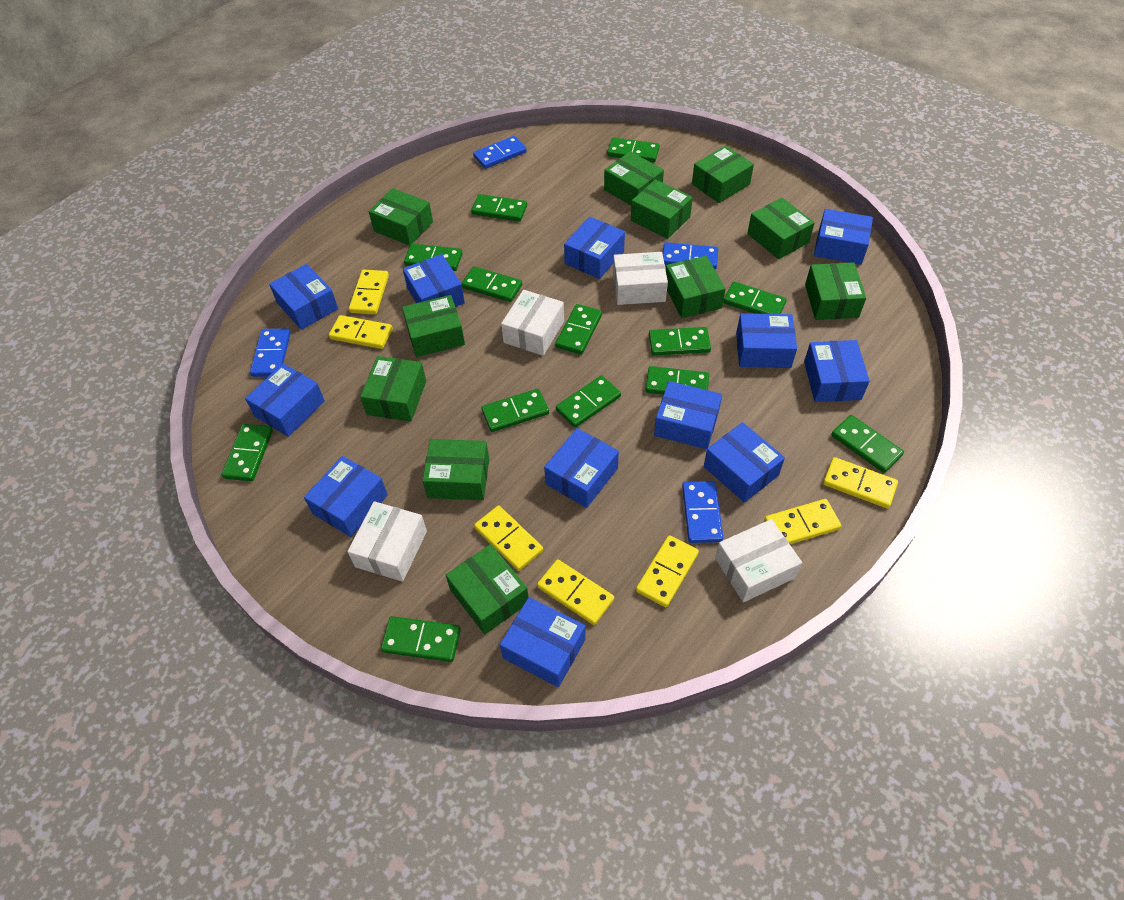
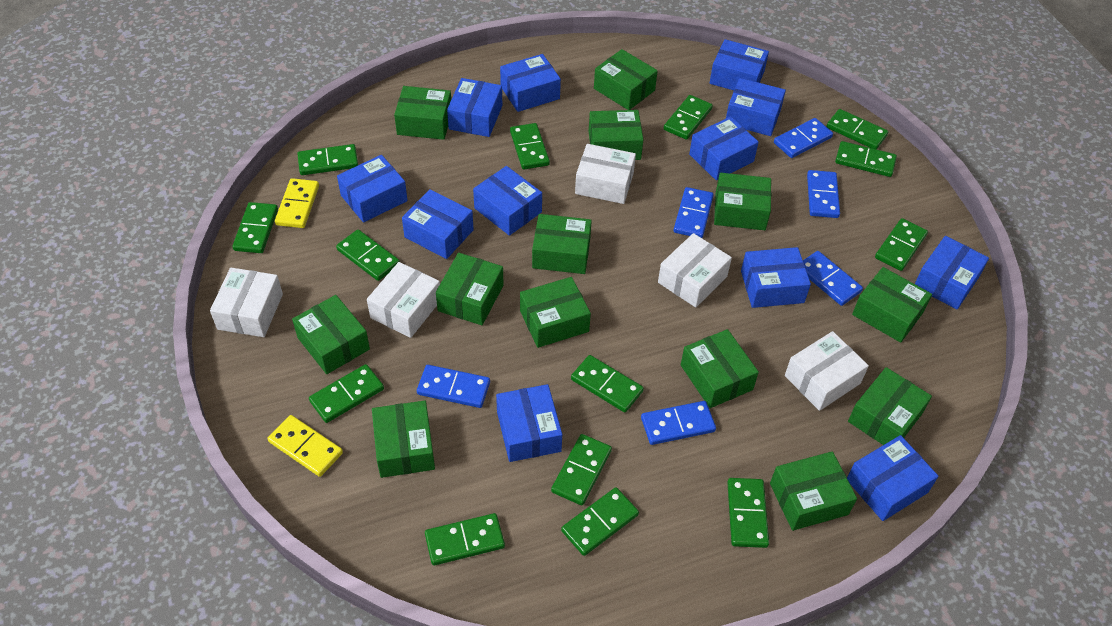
blue domino: 4 -> 6
green box: 11 -> 13
green domino: 13 -> 14
white box: 4 -> 5
yellow domino: 7 -> 2

